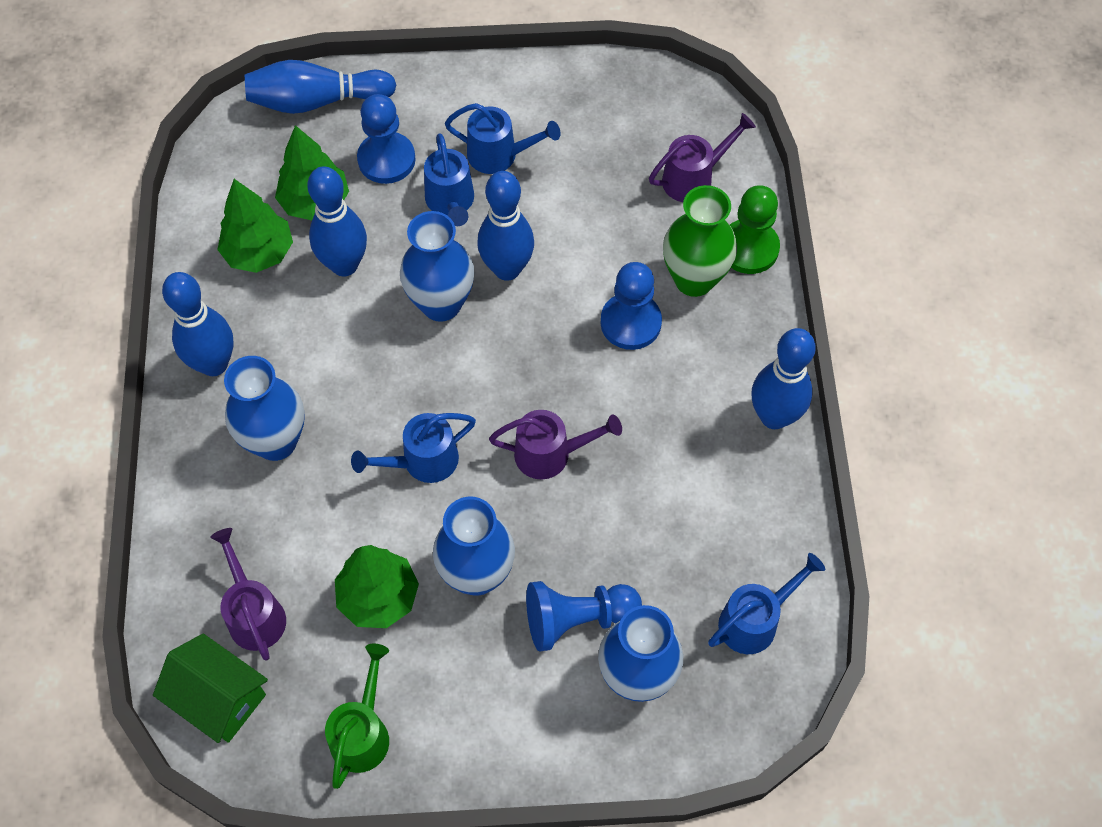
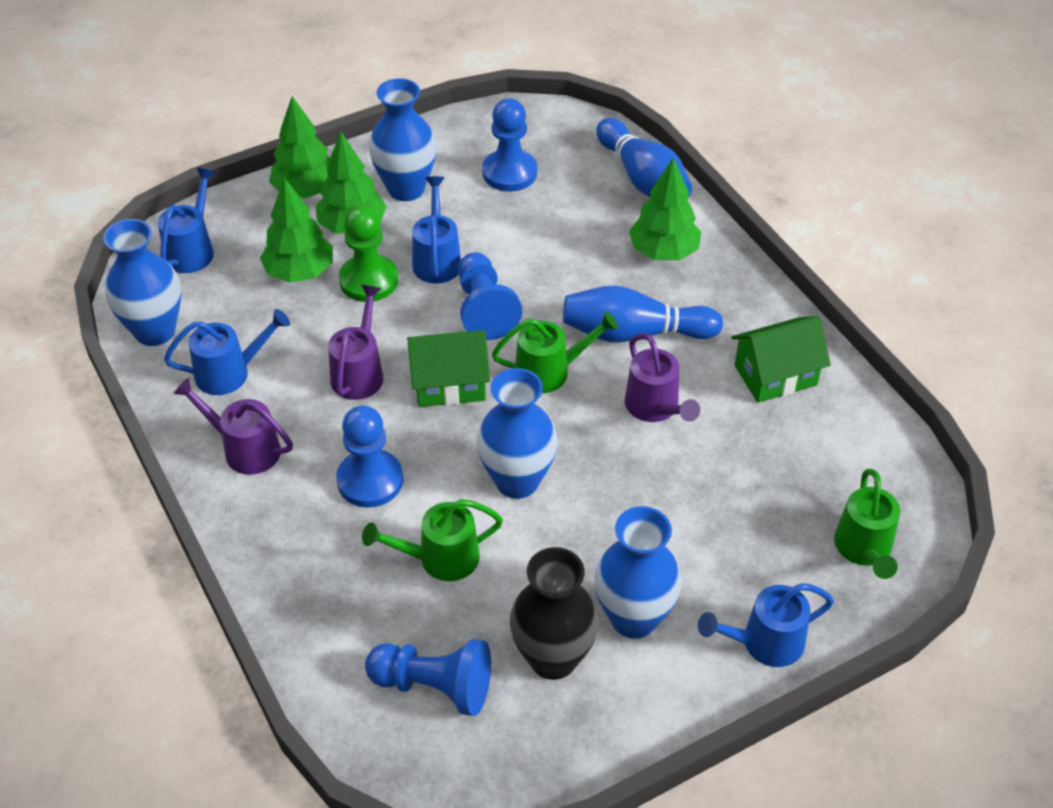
black vase: 0 -> 1
blue bowling pin: 5 -> 2
blue pawn: 3 -> 4
green house: 1 -> 2
green tree: 3 -> 4
green vase: 1 -> 0
green watering can: 1 -> 3

